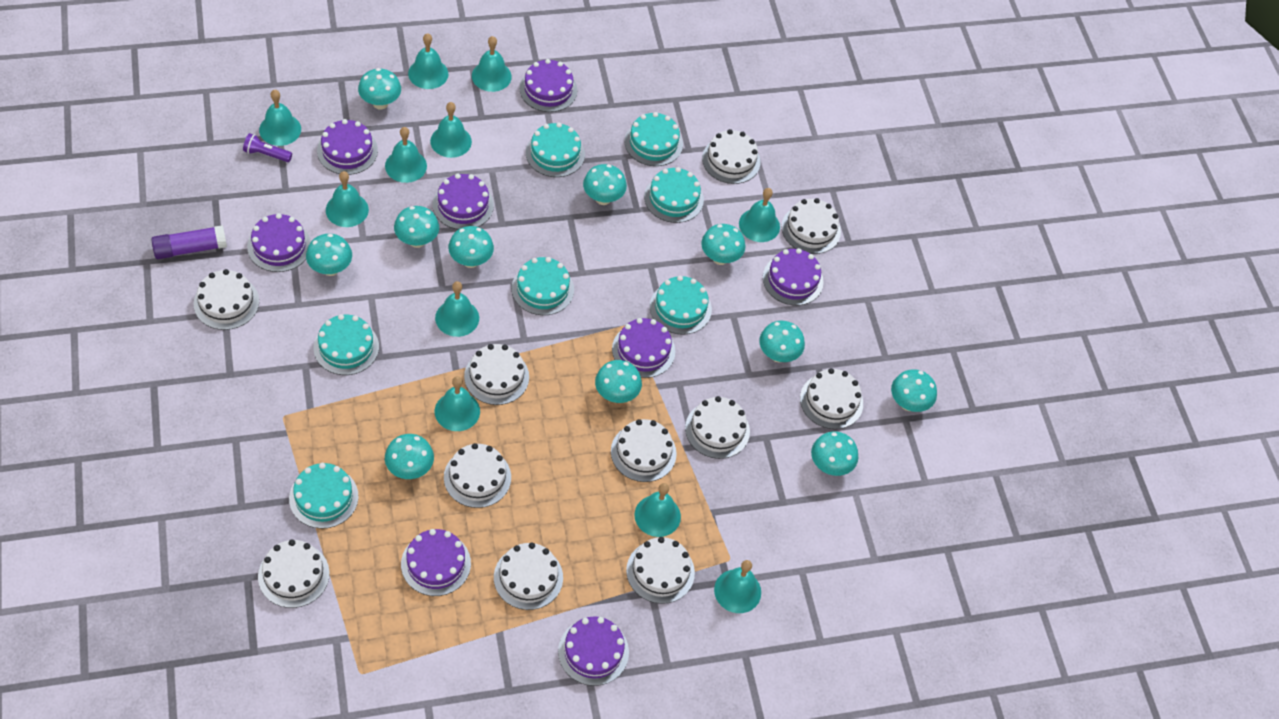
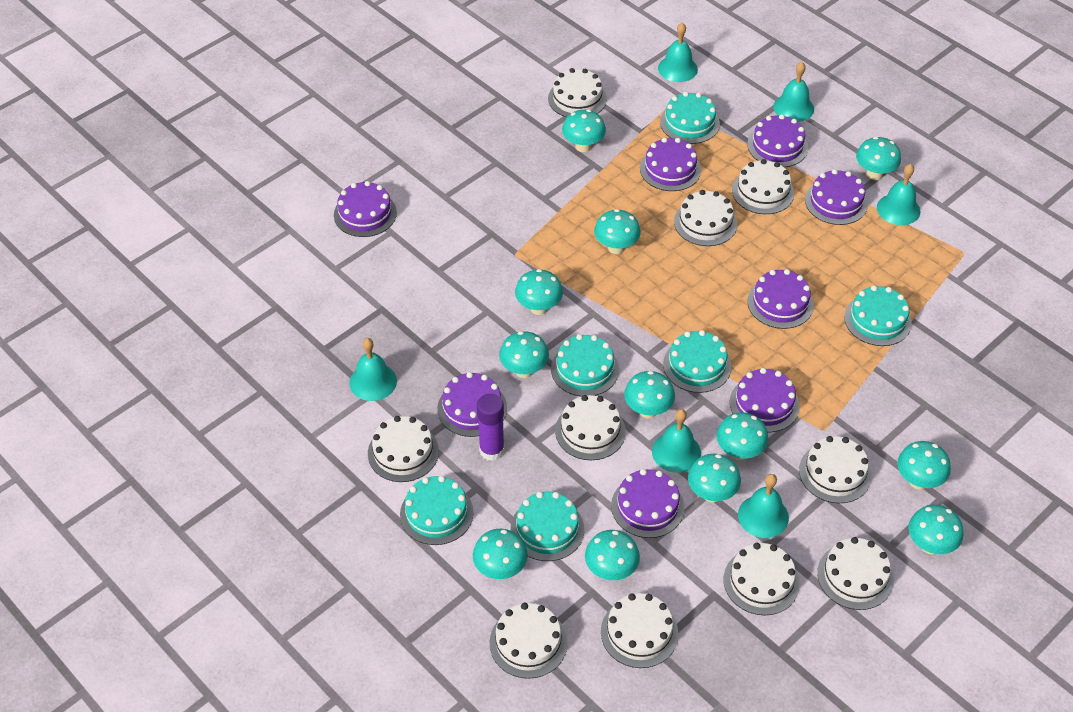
purple flashlight: 1 -> 0
turquoise bell: 11 -> 6
turquoise cake: 7 -> 6
turquoise mushroom: 11 -> 12
white cake: 11 -> 10

